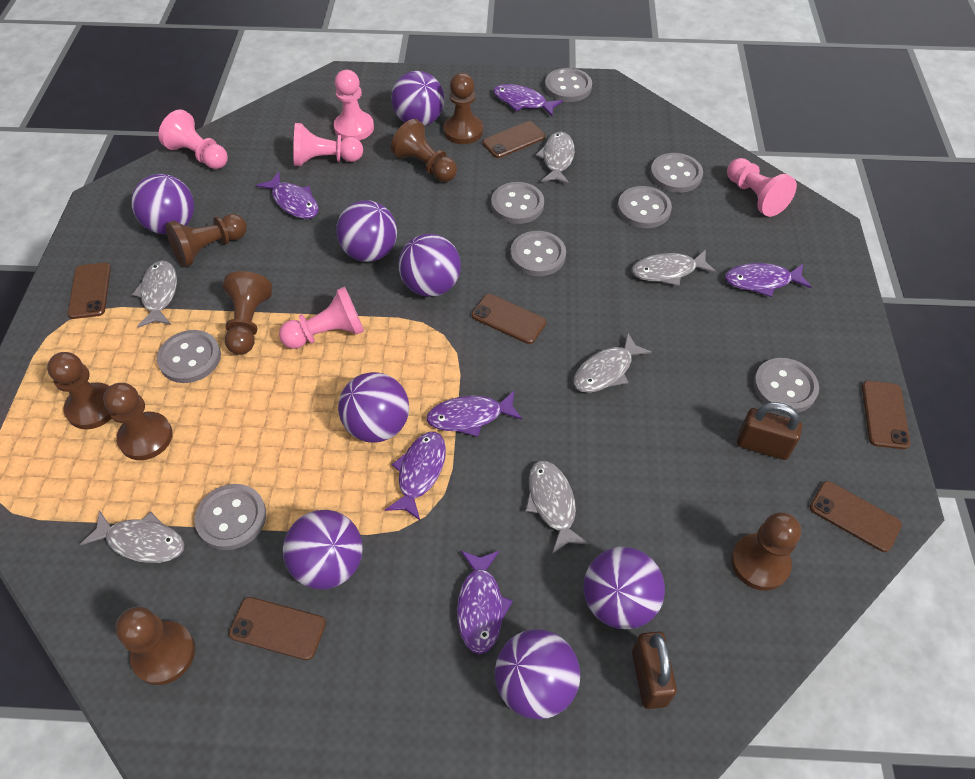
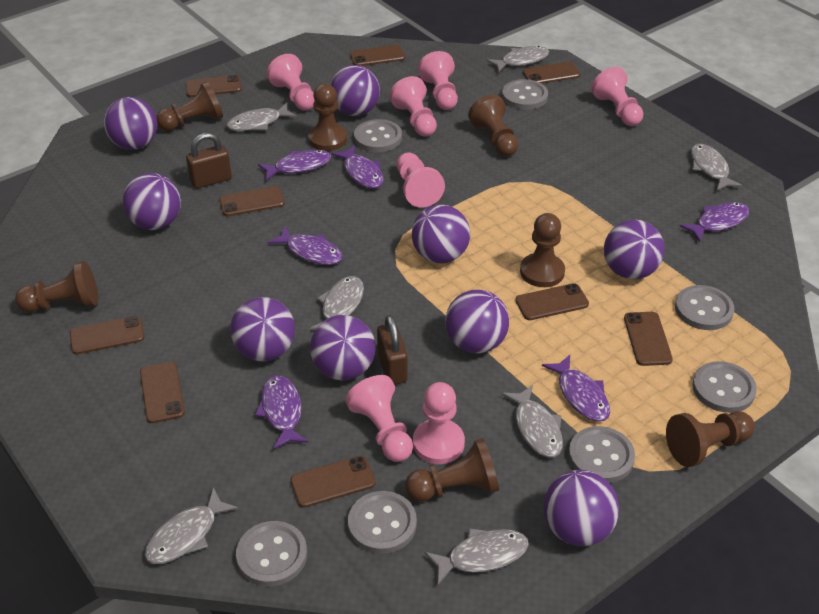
brown pawn: 8 -> 7
brown phone: 6 -> 9
grey button: 8 -> 7
grey fish: 6 -> 7
pink pawn: 5 -> 7
purple ball: 8 -> 9

